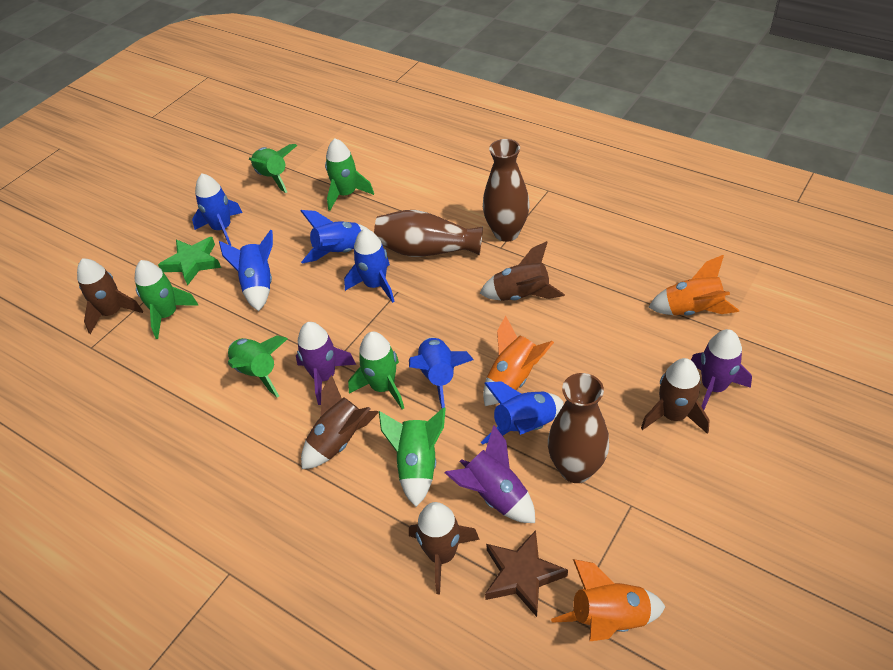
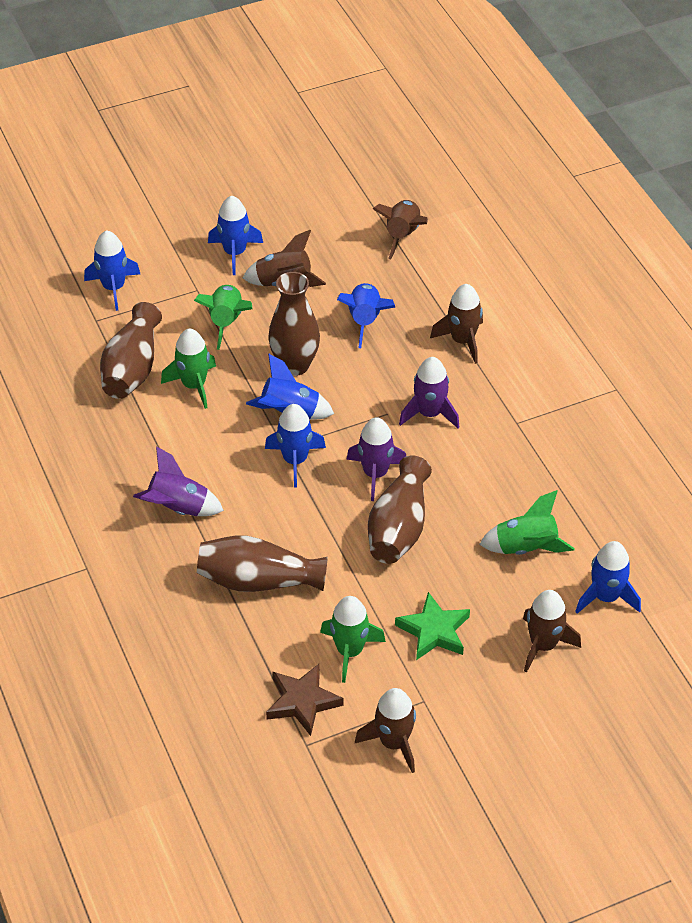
brown vase: 3 -> 4
green rocket: 6 -> 4
orange rocket: 3 -> 0

